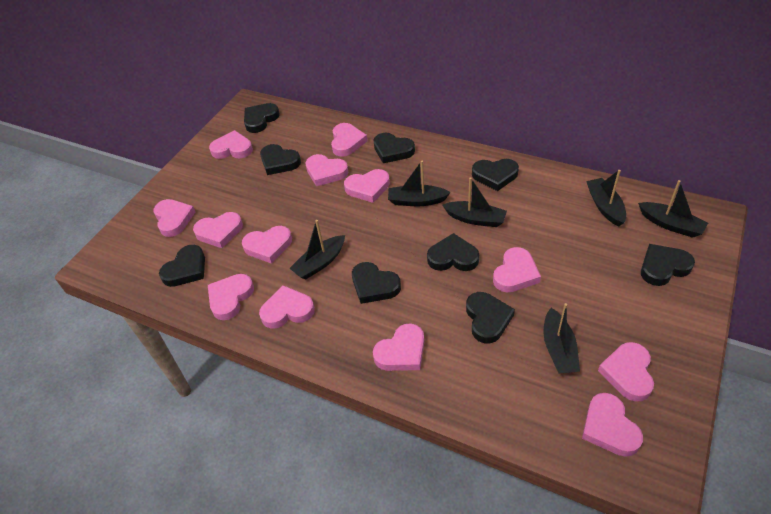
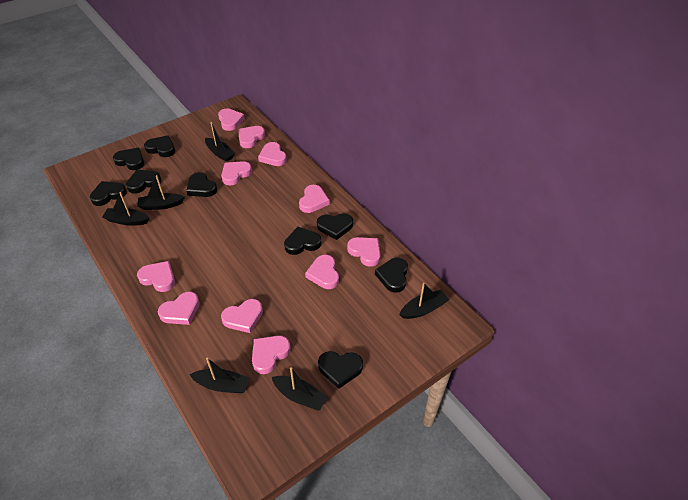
pink heart: 13 -> 11

